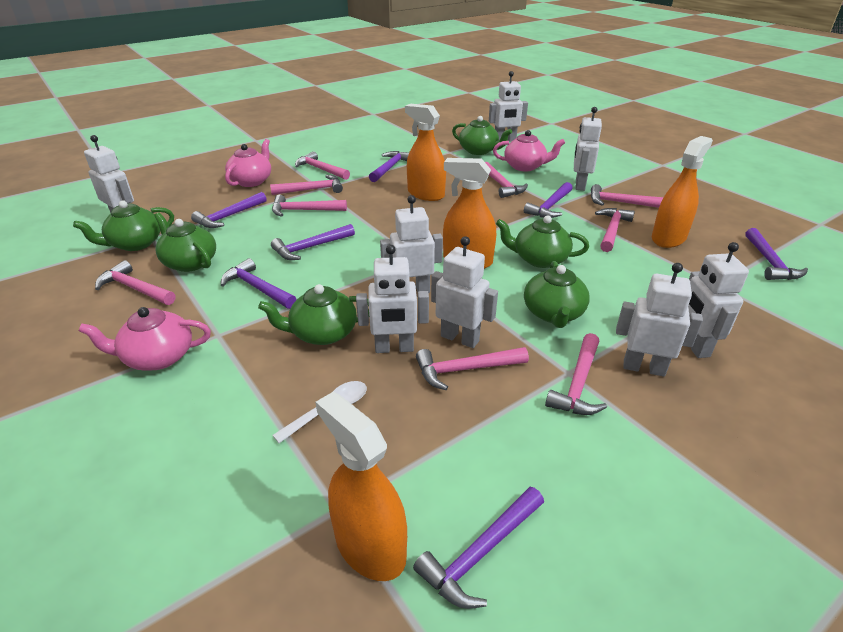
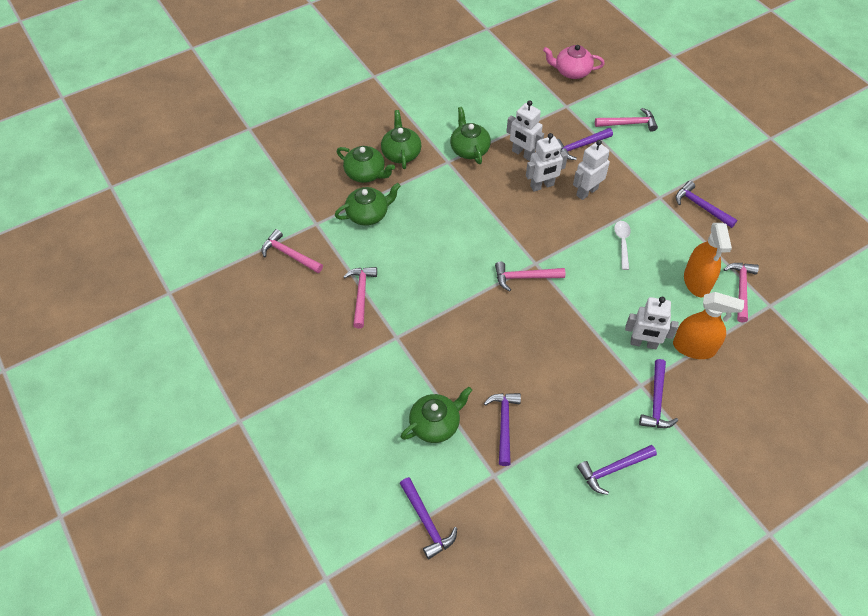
green teapot: 6 -> 5
orange spray bottle: 4 -> 2
pink hammer: 9 -> 5
pink teapot: 3 -> 1
purple hammer: 7 -> 6
white robot: 8 -> 4

